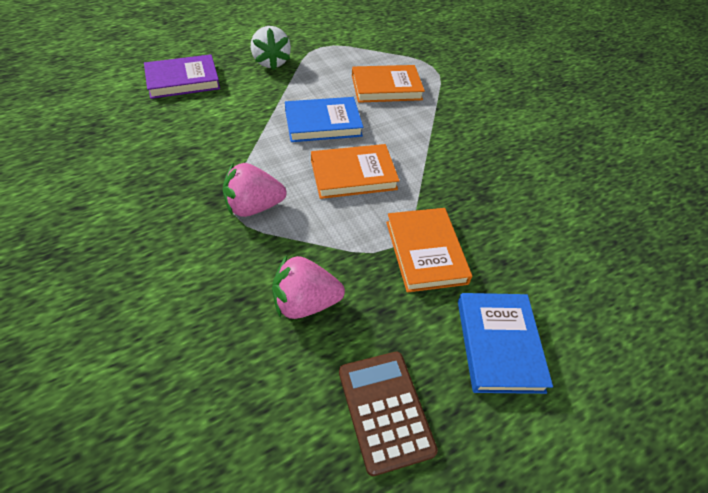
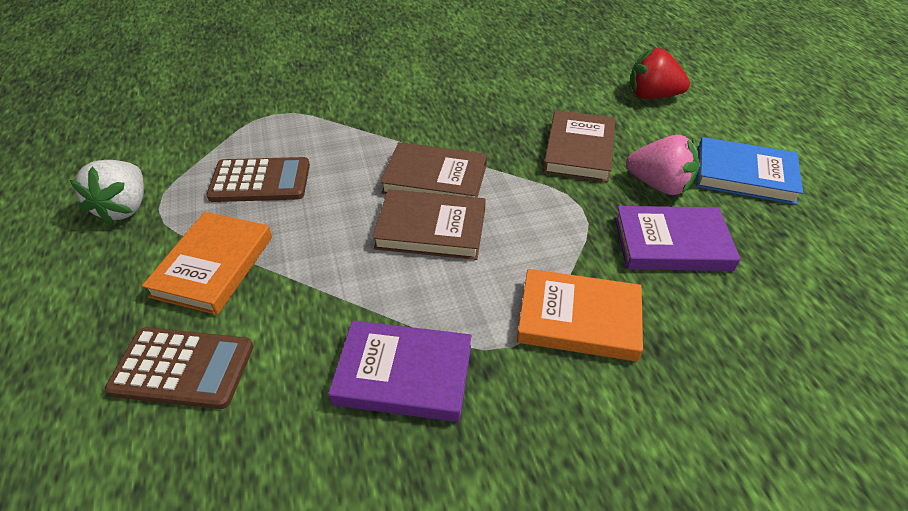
blue book: 2 -> 1
brown book: 0 -> 3
brown calculator: 1 -> 2
orange book: 3 -> 2
pink strawberry: 2 -> 1
purple book: 1 -> 2
red strawberry: 0 -> 1

